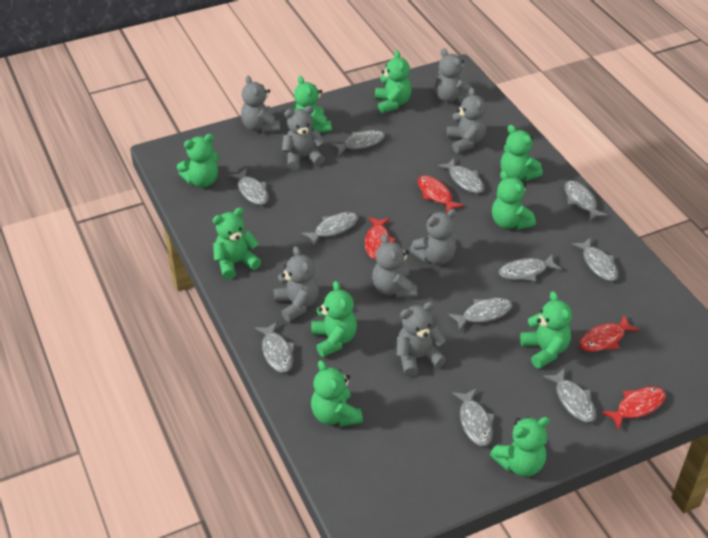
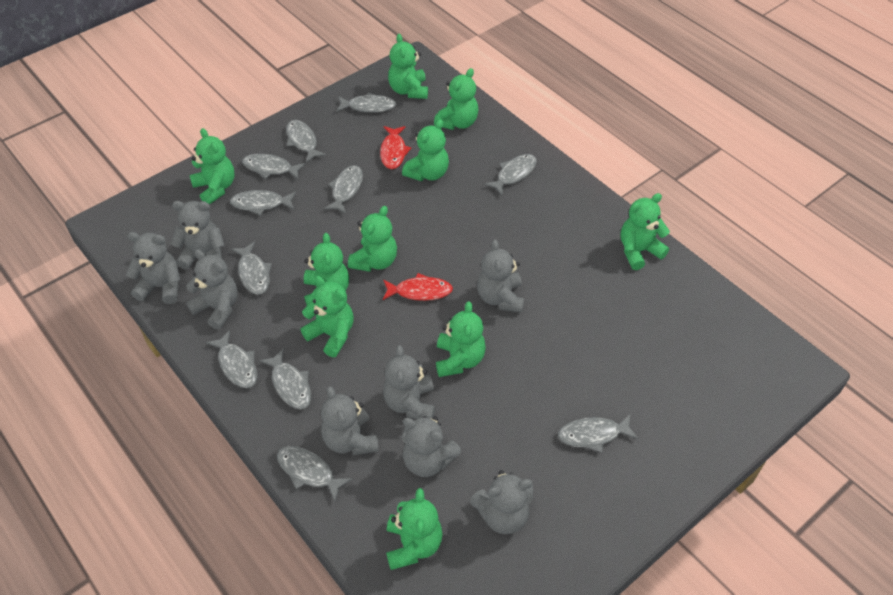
red fish: 4 -> 2

